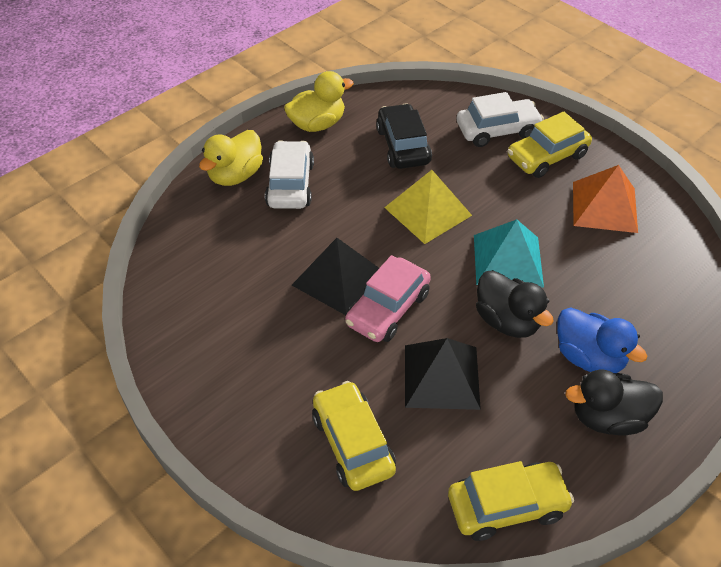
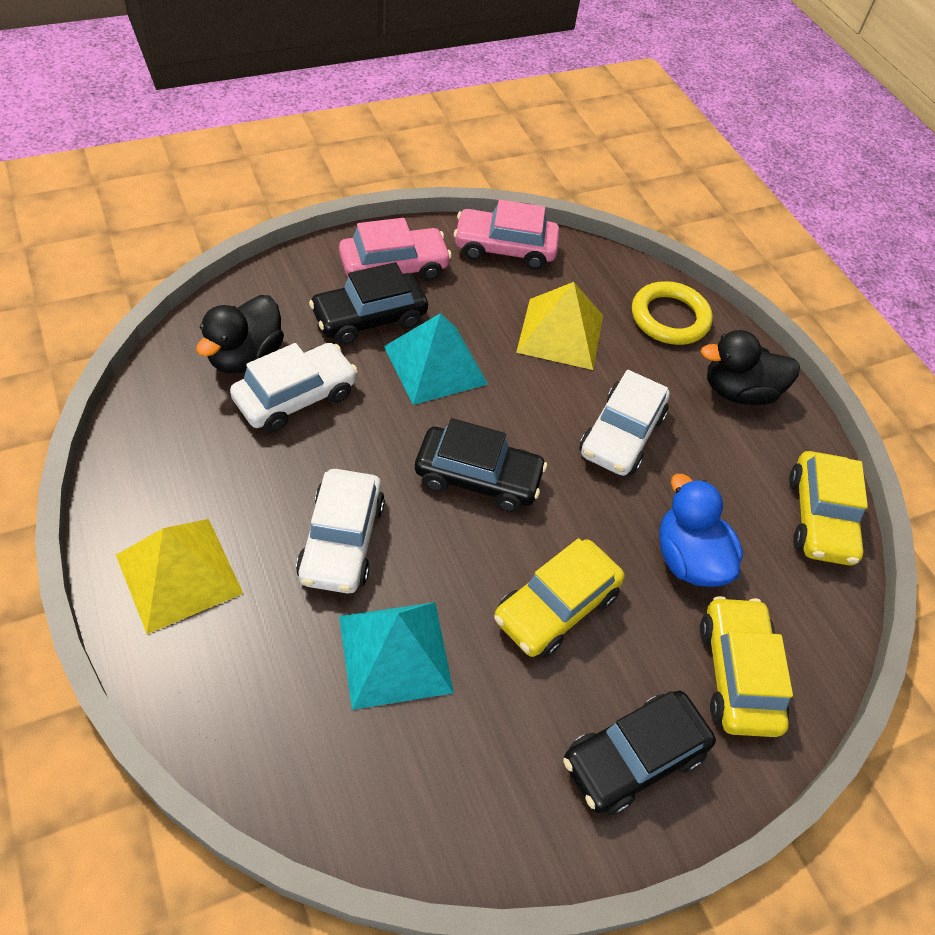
black car: 1 -> 3
black pyramid: 2 -> 0
orange pyramid: 1 -> 0
pink car: 1 -> 2
turquoise pyramid: 1 -> 2
white car: 2 -> 3
yellow duck: 2 -> 0
yellow pyramid: 1 -> 2
yellow ring: 0 -> 1

